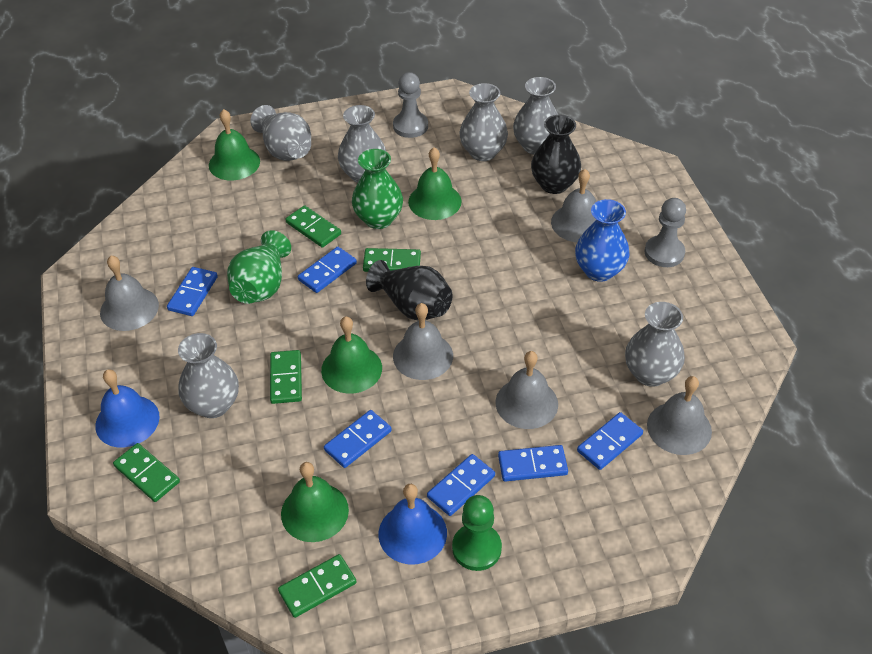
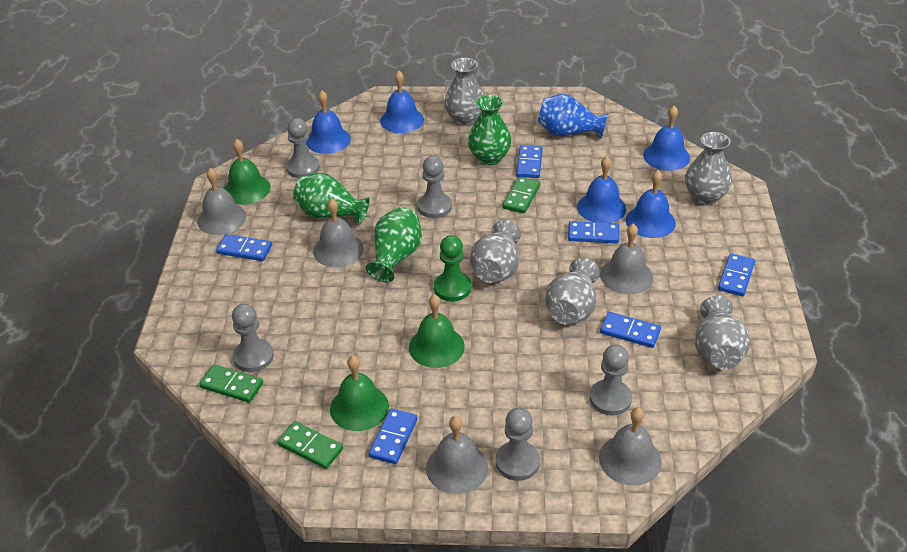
black vase: 2 -> 0
blue bell: 2 -> 5
green bell: 4 -> 3
green domino: 5 -> 3
green vase: 2 -> 3
grey pawn: 2 -> 5
grey vase: 6 -> 5

